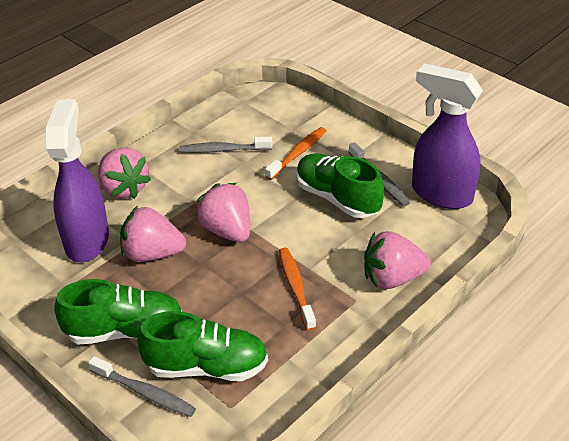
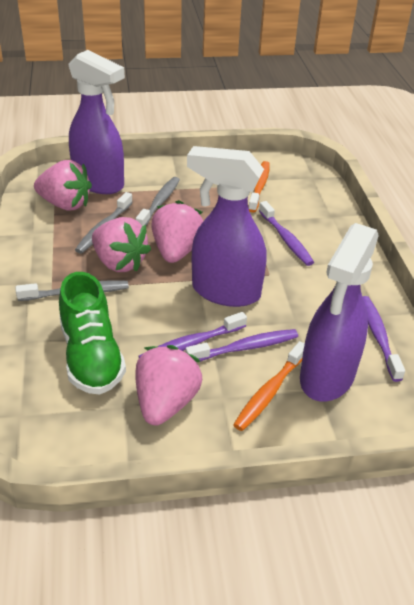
green shoe: 3 -> 1
purple spray bottle: 2 -> 3
purple toothbrush: 0 -> 4

